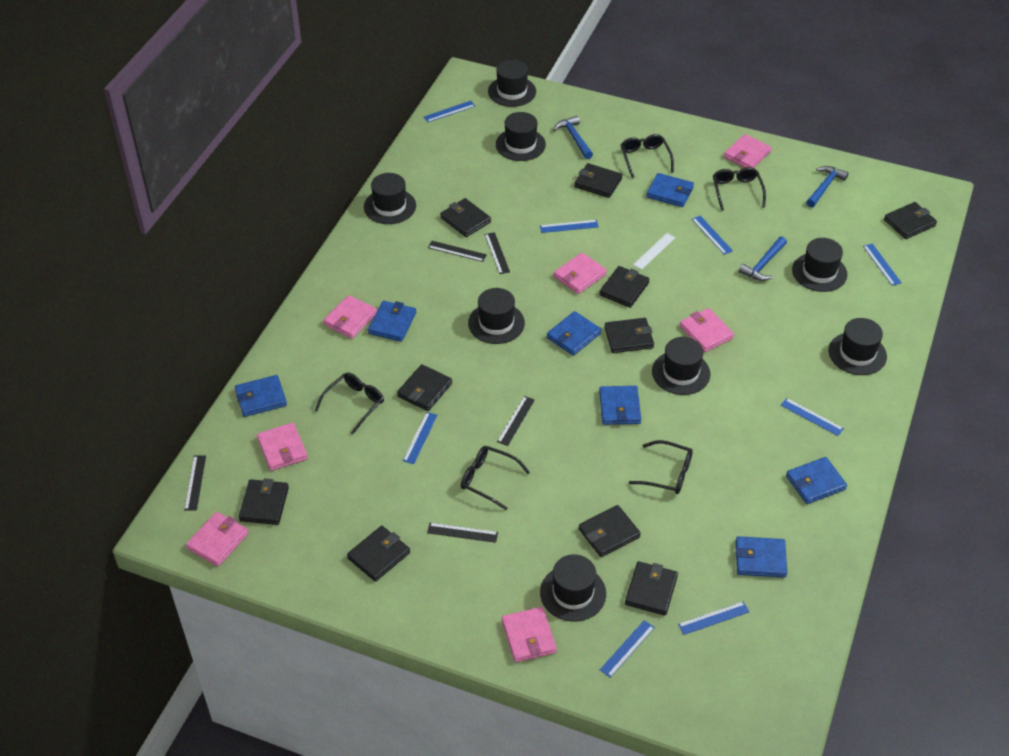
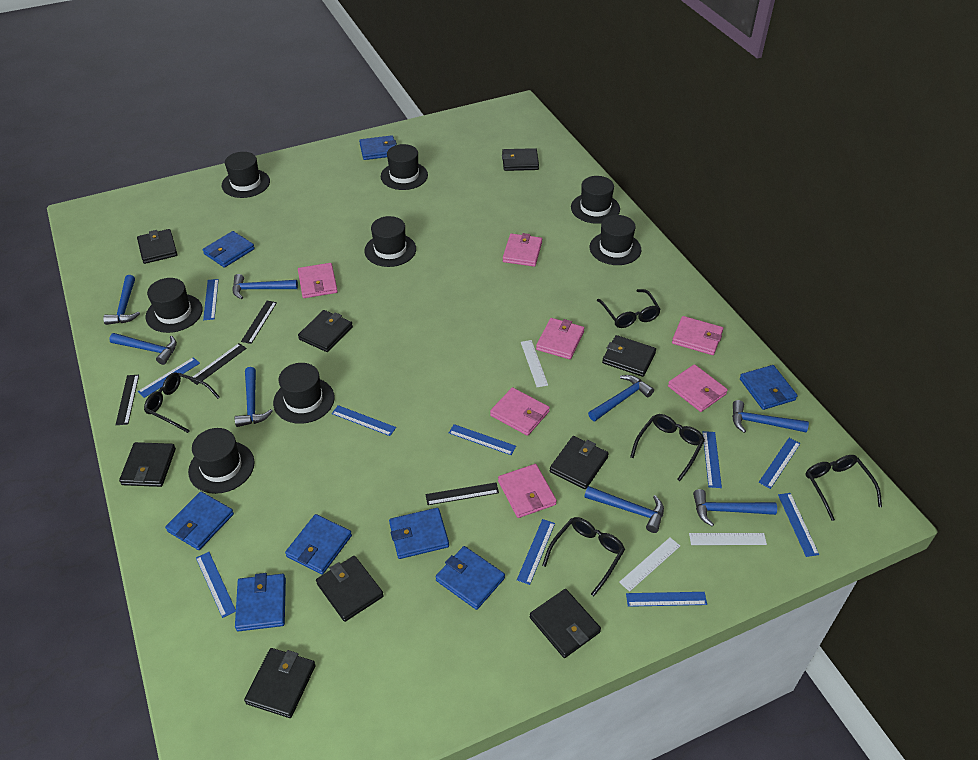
black ruler: 5 -> 4
black wallet: 10 -> 9
blue hammer: 3 -> 8
blue ruler: 8 -> 10
blue wallet: 7 -> 8
white ruler: 1 -> 3

